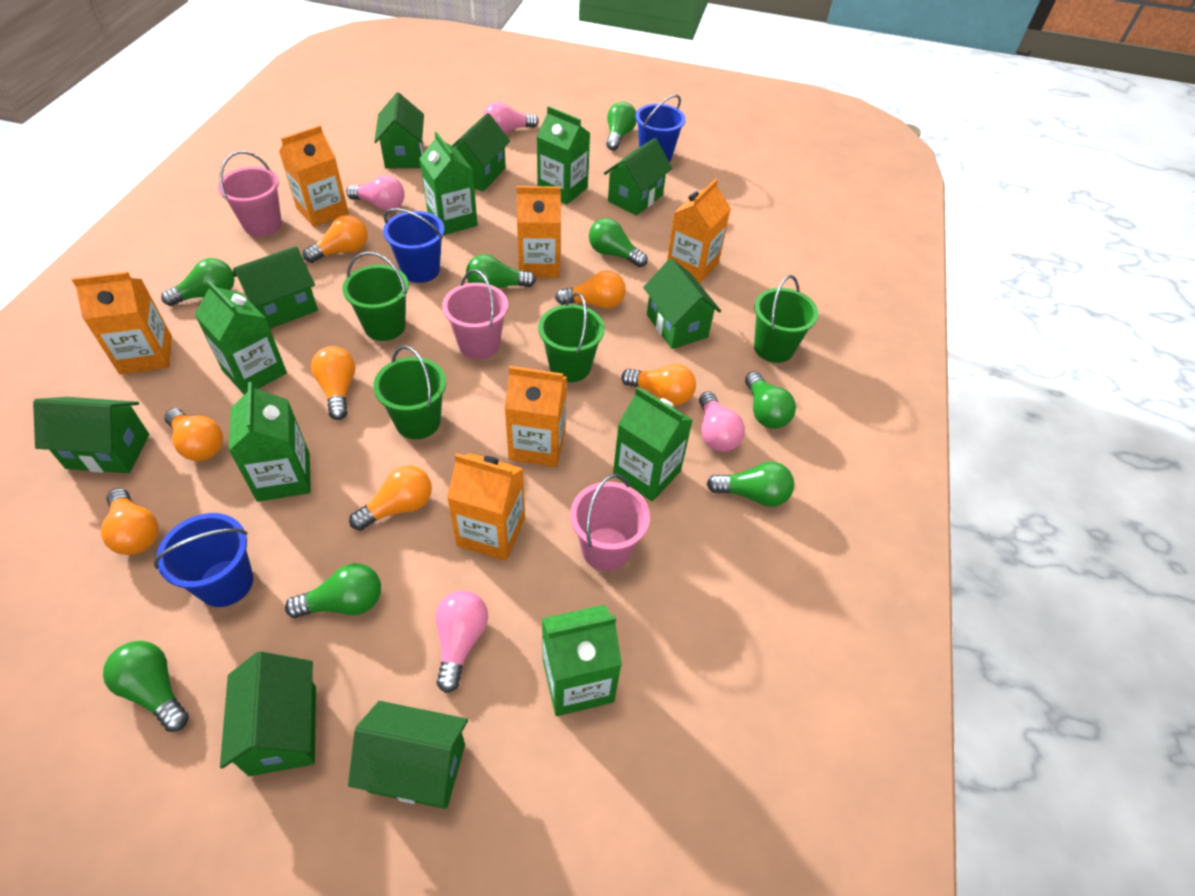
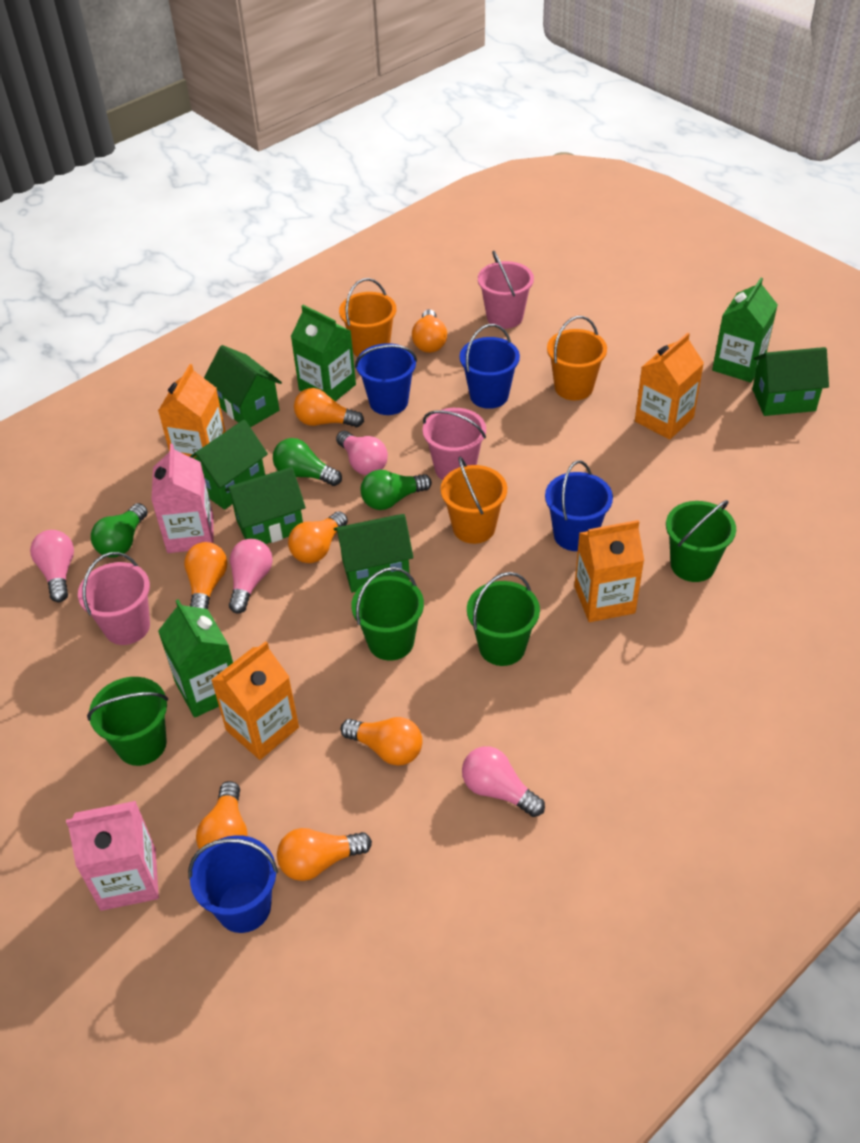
blue bucket: 3 -> 4
green carton: 6 -> 3
green house: 8 -> 5
green light bulb: 8 -> 3
orange bucket: 0 -> 3
orange carton: 6 -> 4
pink carton: 0 -> 2

